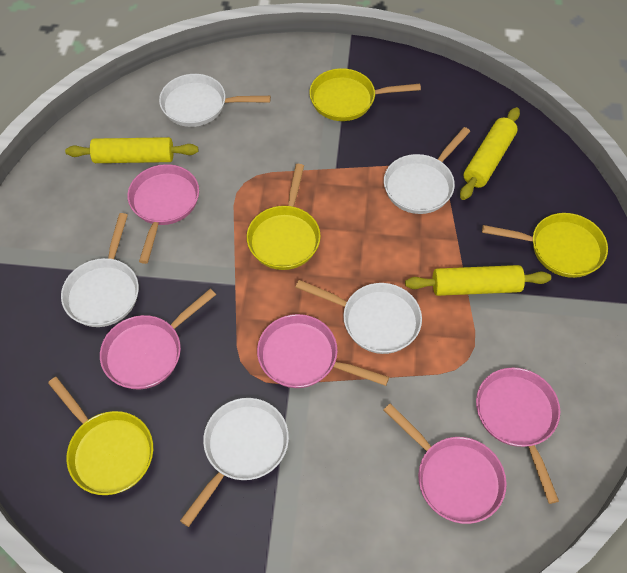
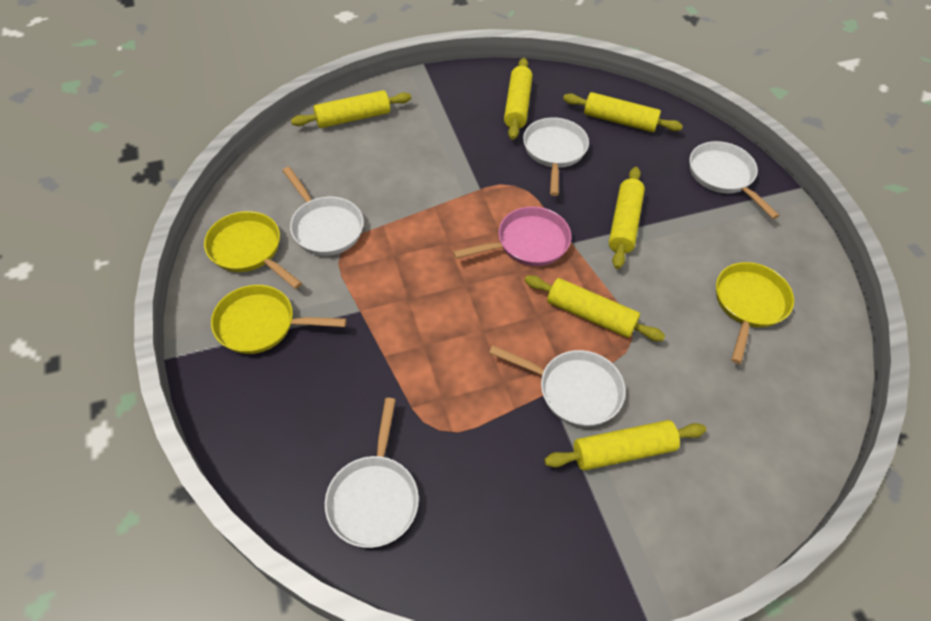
pink pan: 5 -> 1
yellow pan: 4 -> 3
yellow rolling pin: 3 -> 6

